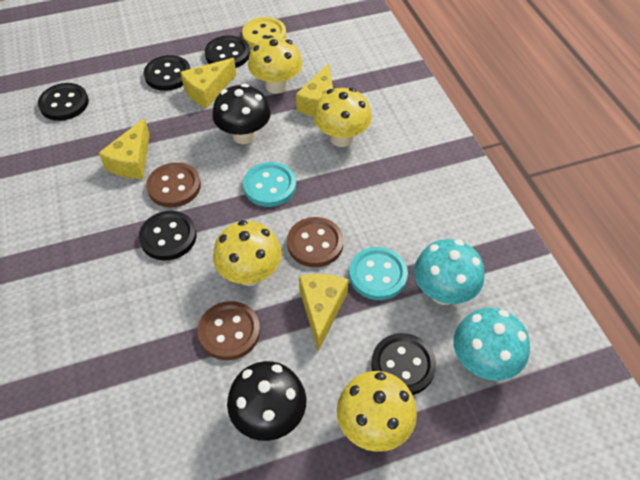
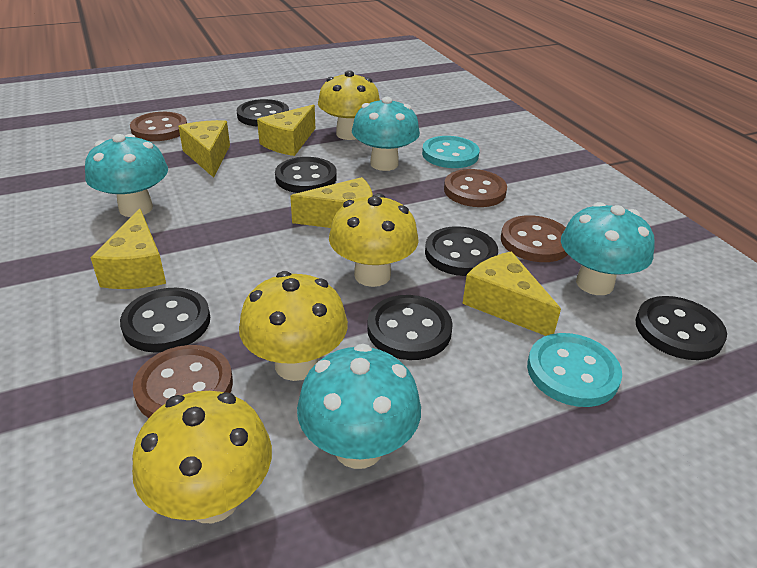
black button: 5 -> 6
black mushroom: 2 -> 0
brown button: 3 -> 4
turquoise mushroom: 2 -> 4
yellow button: 1 -> 0
yellow cheese: 4 -> 5

